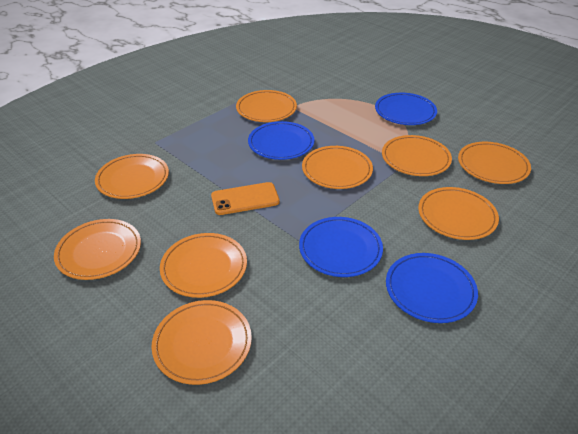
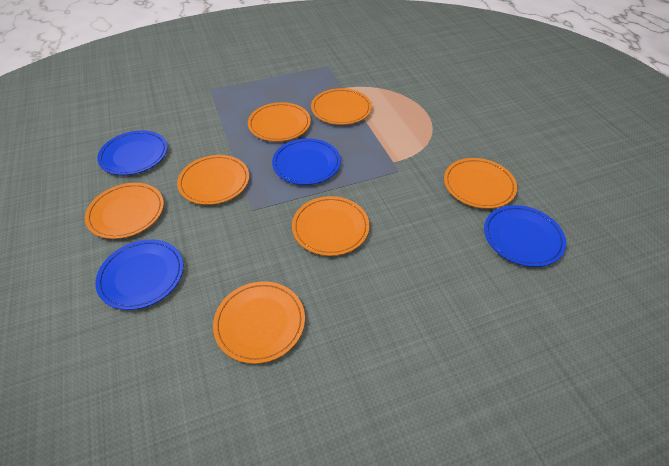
orange phone: 1 -> 0
orange plate: 9 -> 7

